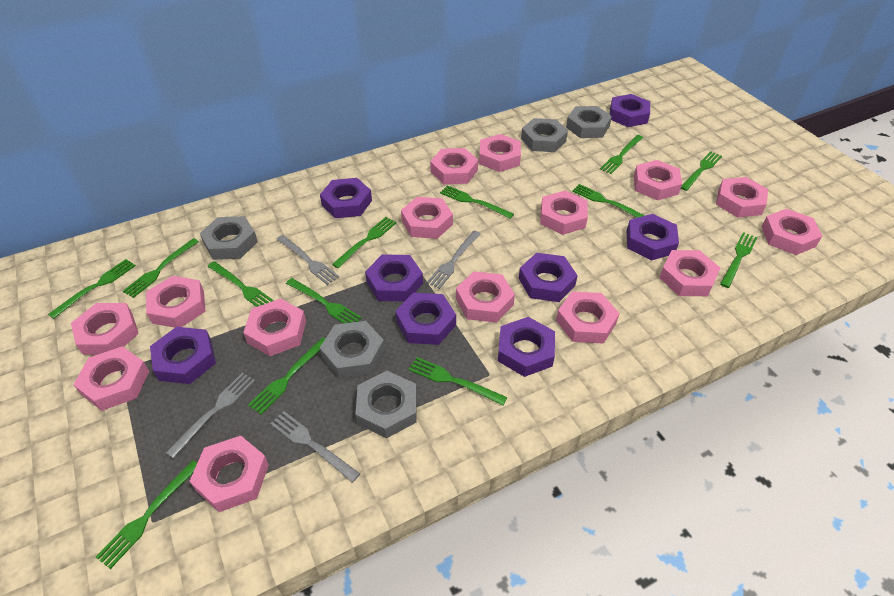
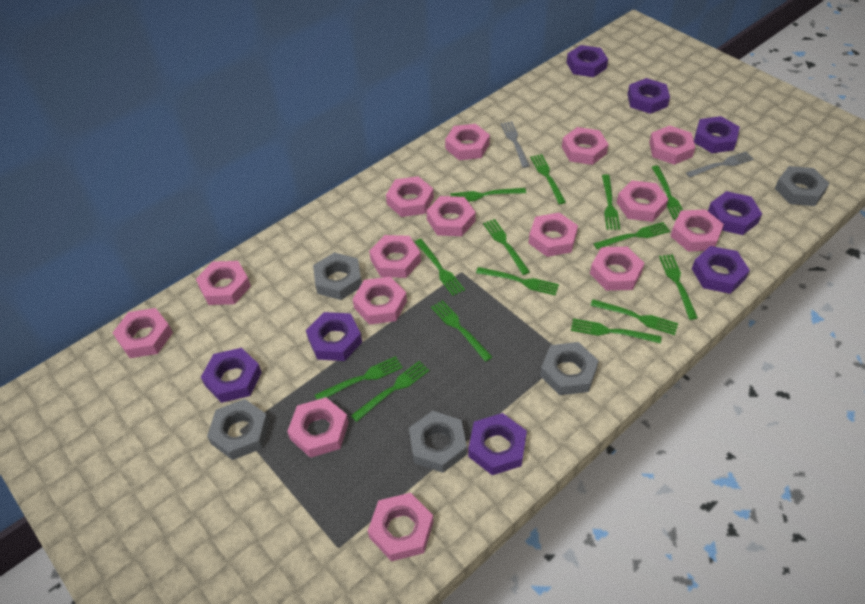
green fork: 13 -> 14
grey fork: 4 -> 2

